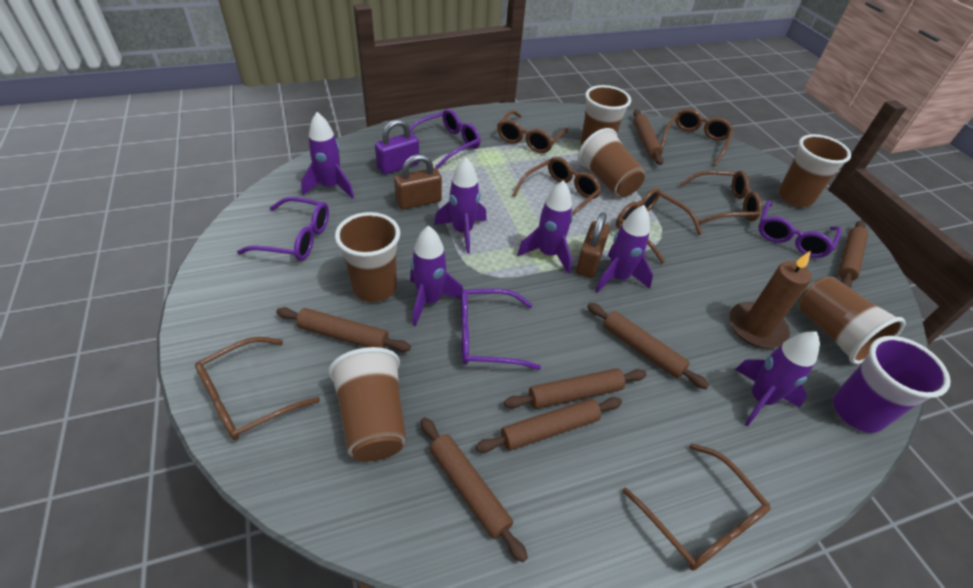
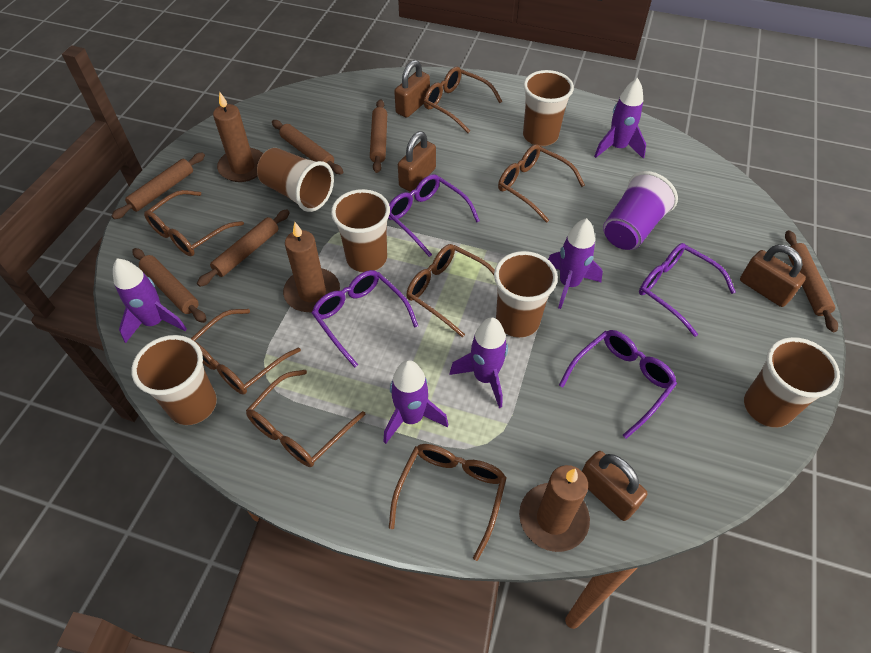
brown candle: 1 -> 3
brown padlock: 2 -> 4
brown rolling pin: 7 -> 6
purple padlock: 1 -> 0
purple rocket: 6 -> 5

